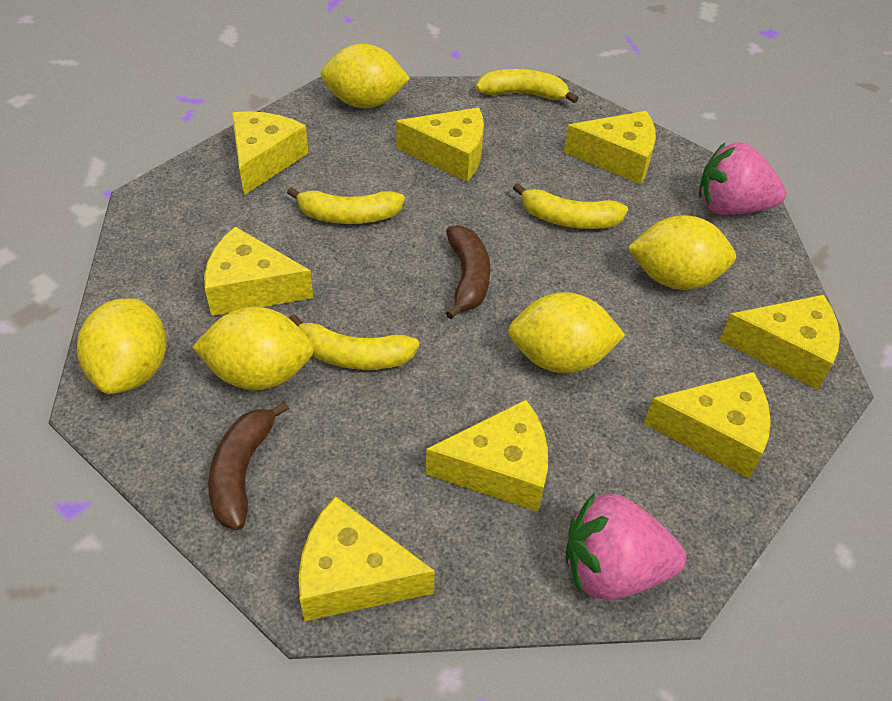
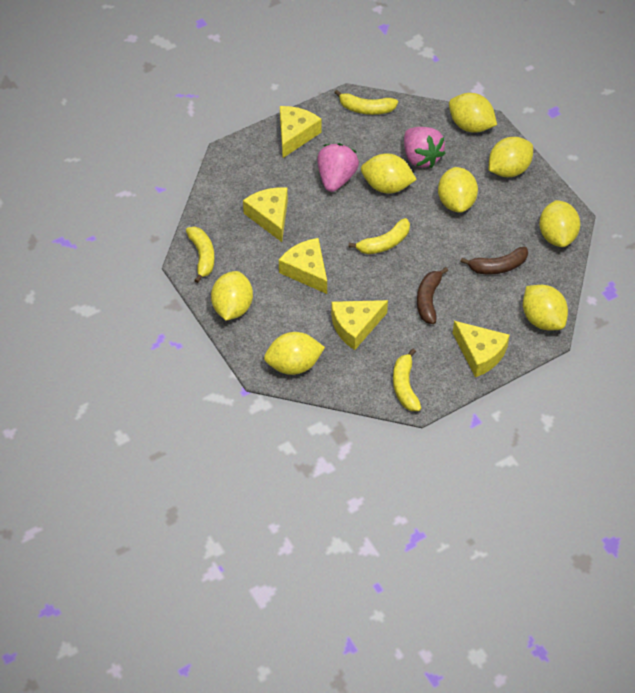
yellow cheese: 8 -> 5
yellow lemon: 5 -> 8

